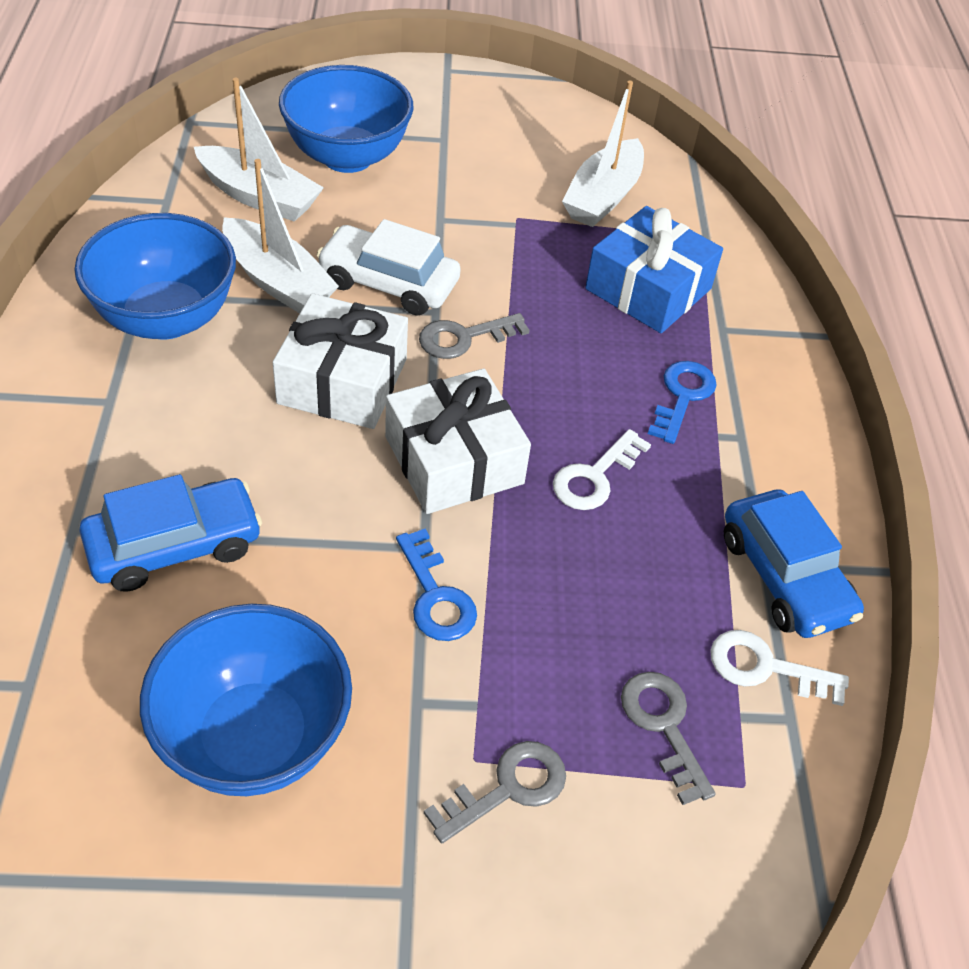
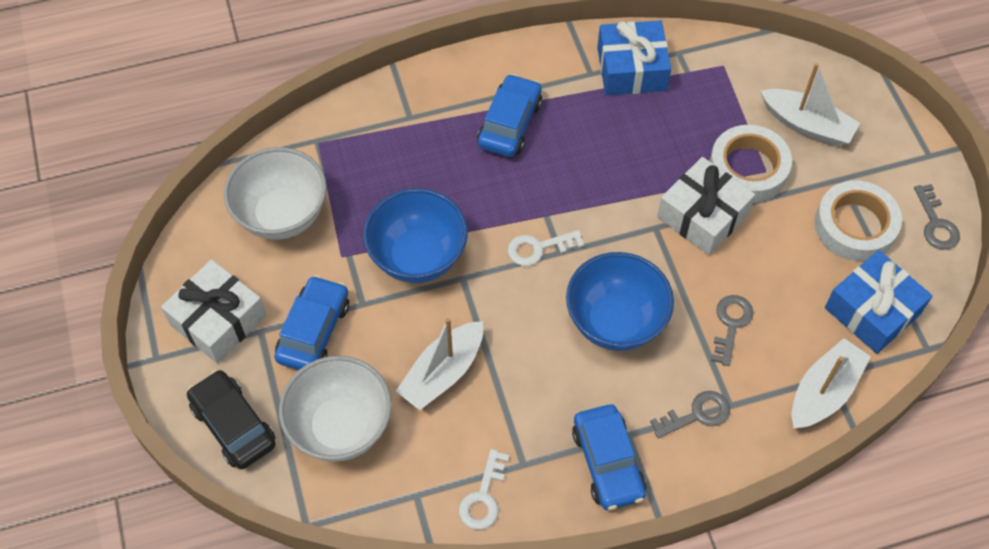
black car: 0 -> 1
blue bowl: 3 -> 2
blue car: 2 -> 3
blue gift: 1 -> 2
blue key: 2 -> 0
white bowl: 0 -> 2
white car: 1 -> 0
white tape: 0 -> 2

